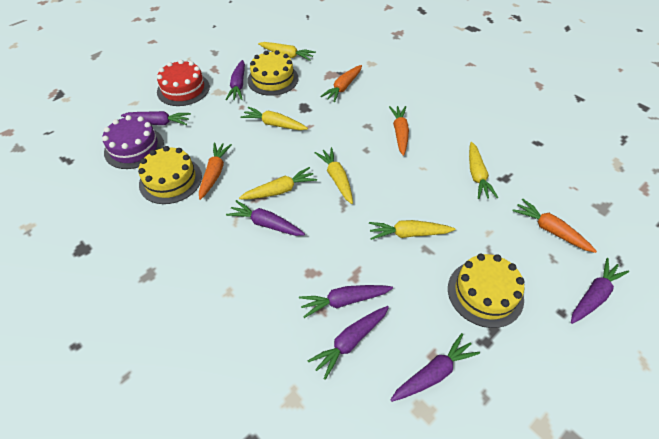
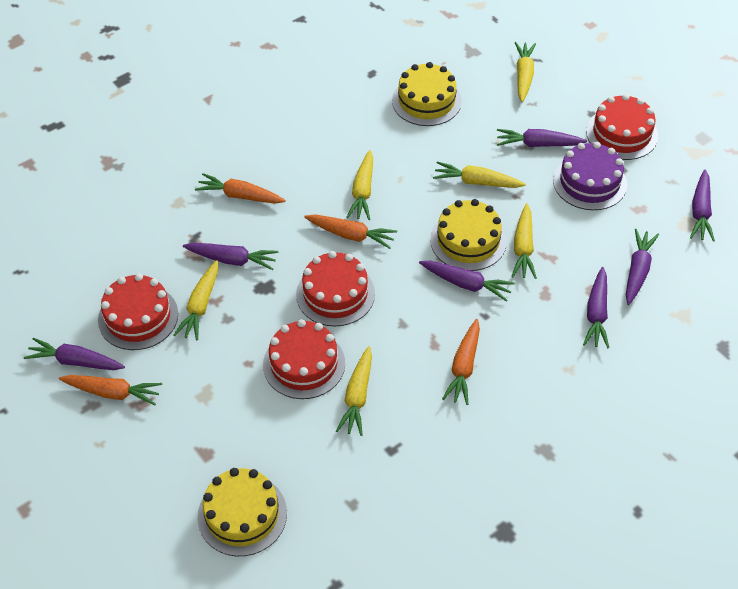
red cake: 1 -> 4

